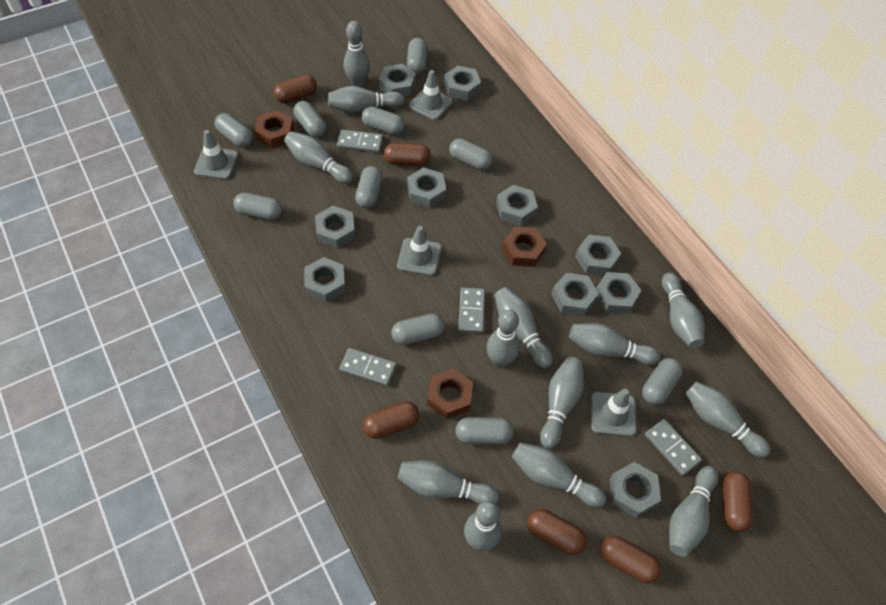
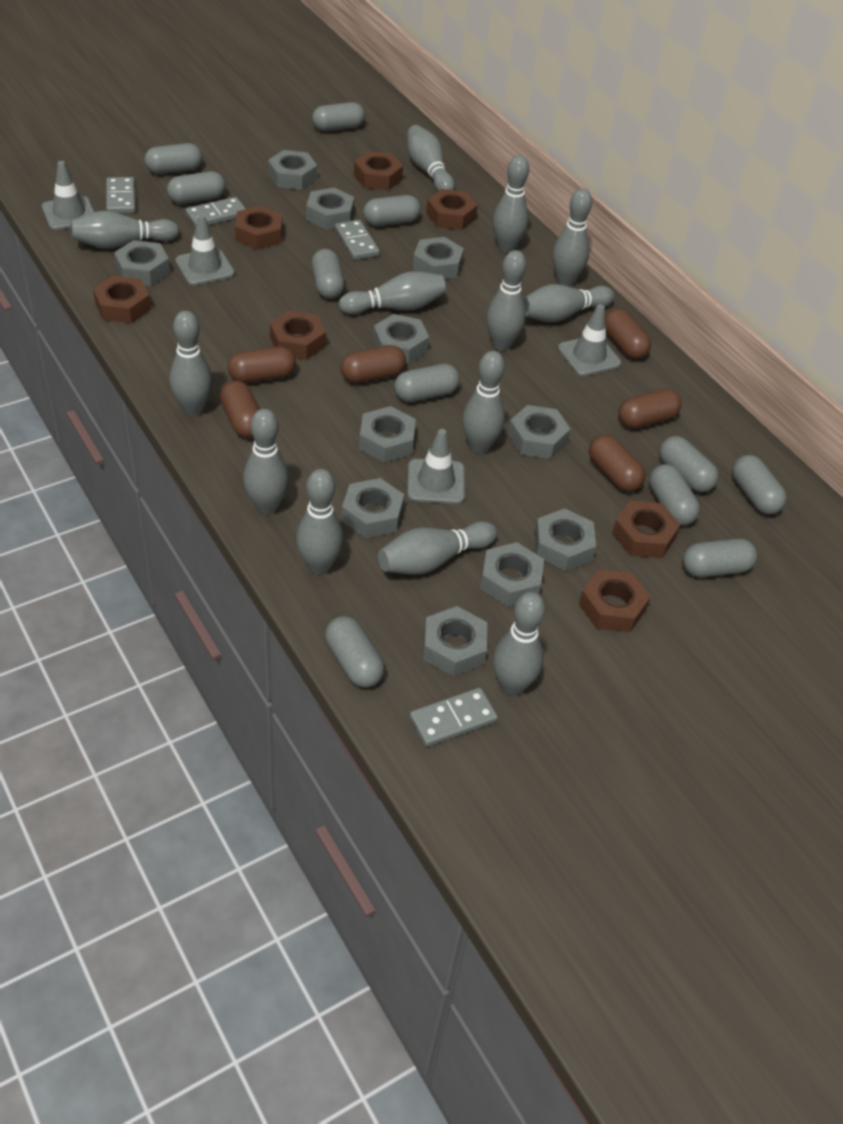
brown nut: 3 -> 7
grey capsule: 10 -> 11
grey nut: 10 -> 11

